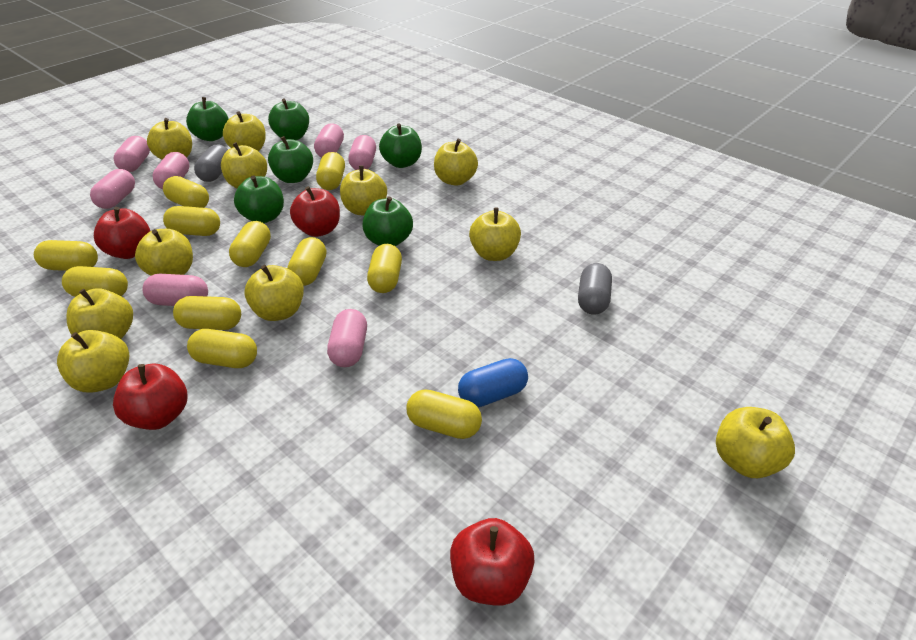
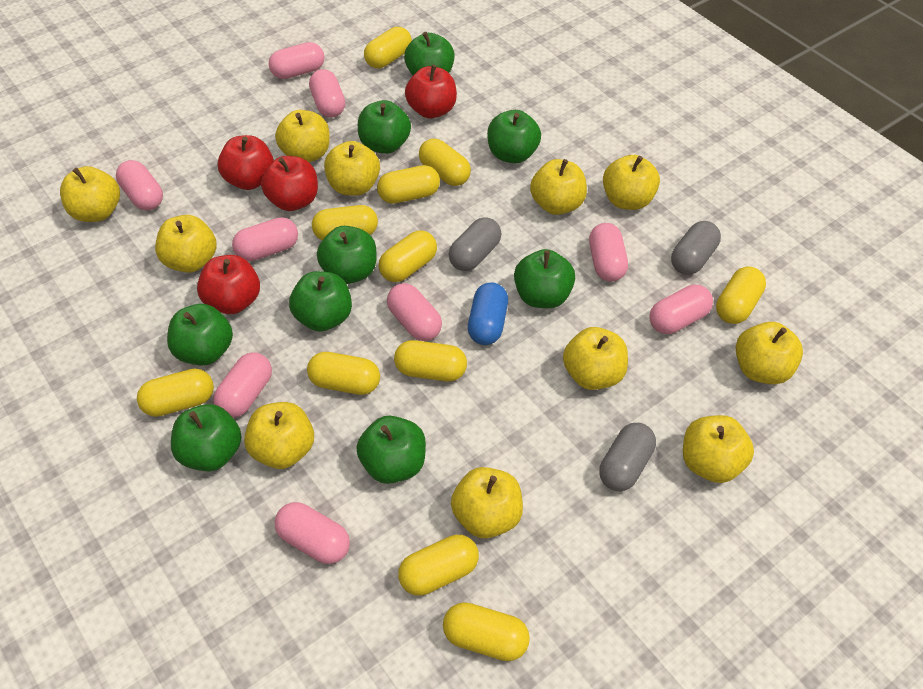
green apple: 6 -> 9
grey capsule: 2 -> 3
pink capsule: 7 -> 9

